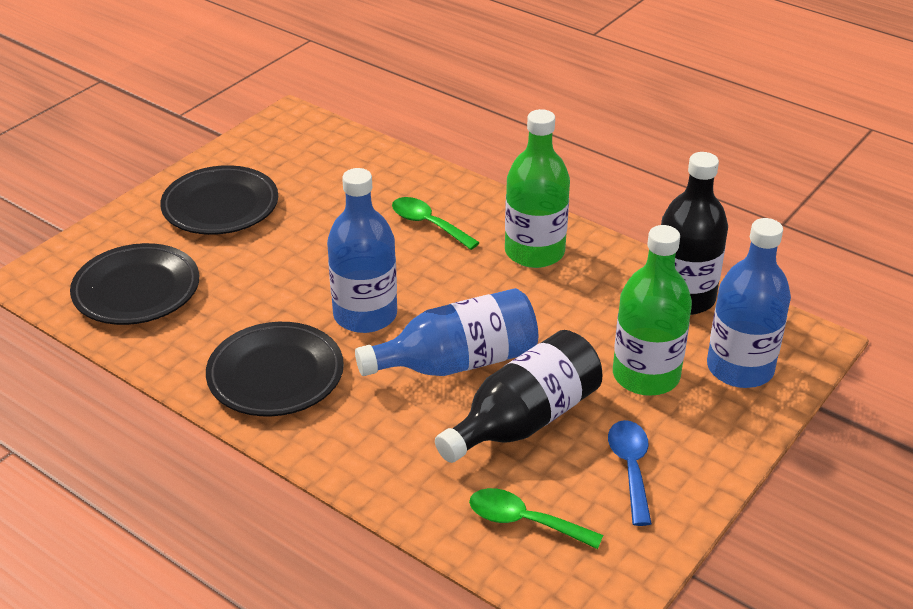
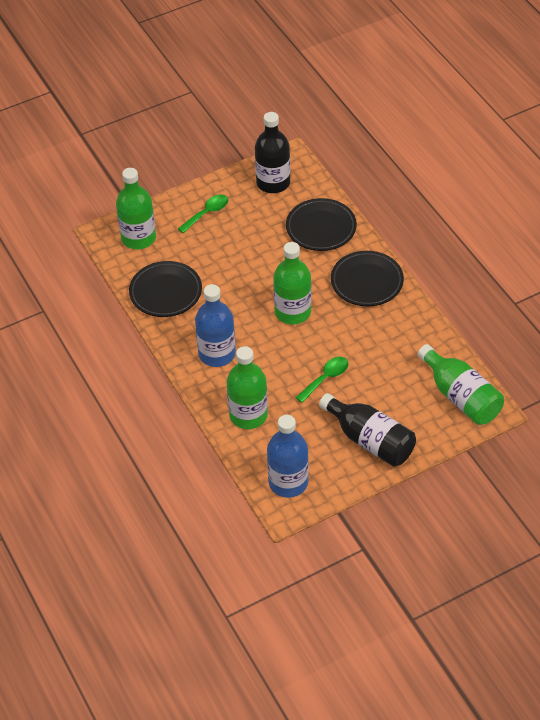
blue bottle: 3 -> 2
blue spoon: 1 -> 0
green bottle: 2 -> 4

